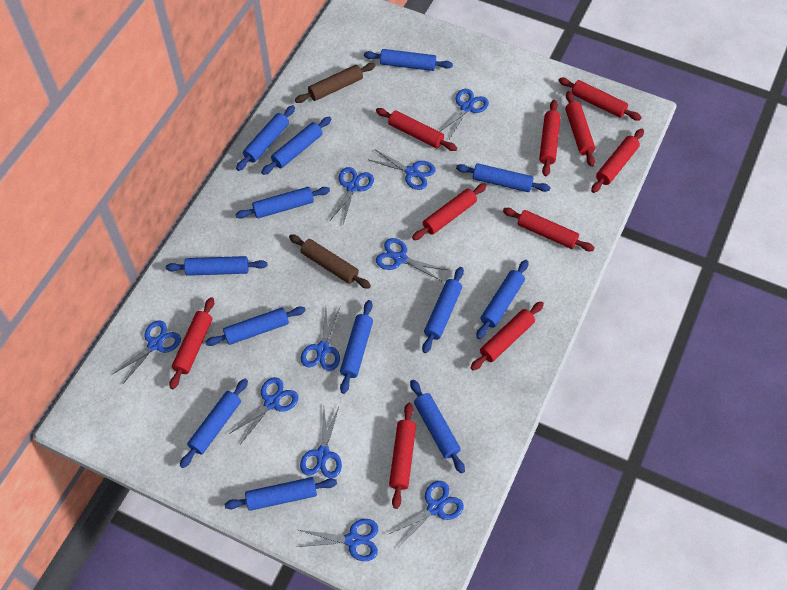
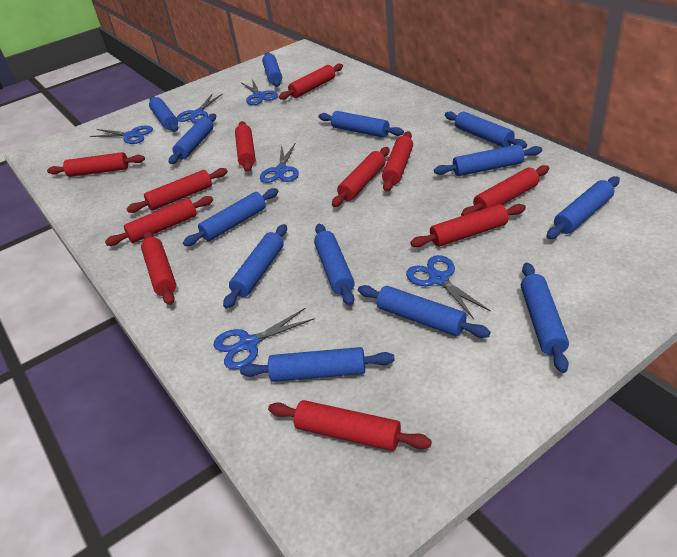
blue scissors: 10 -> 6
brown rolling pin: 2 -> 0
red rolling pin: 10 -> 11

